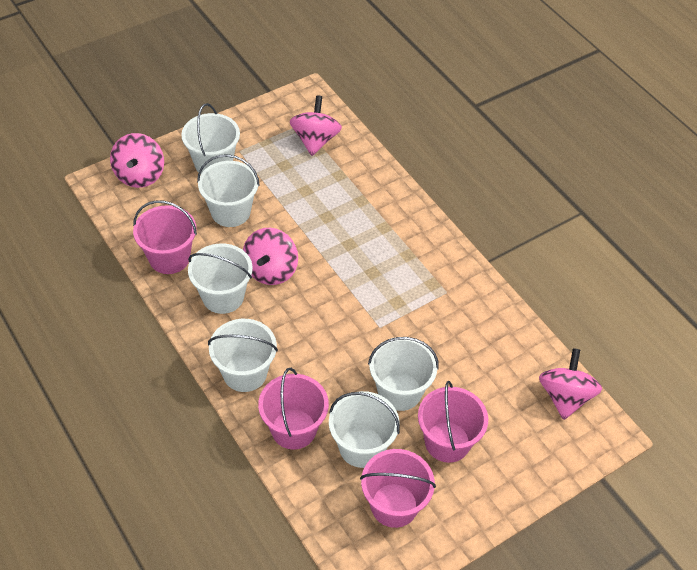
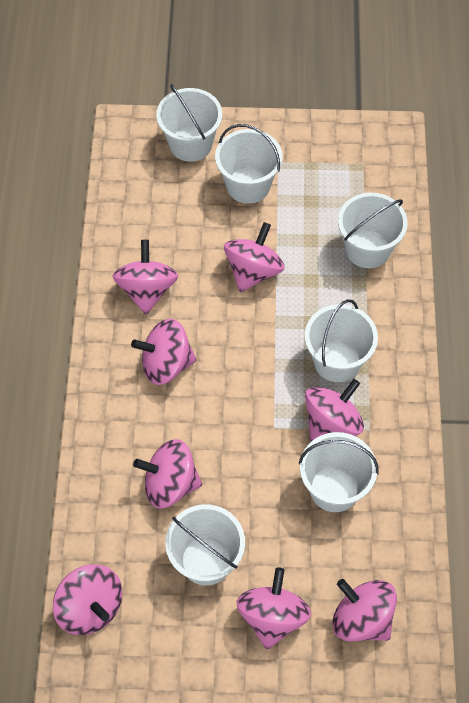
pink bucket: 4 -> 0
pink spinning top: 4 -> 8

